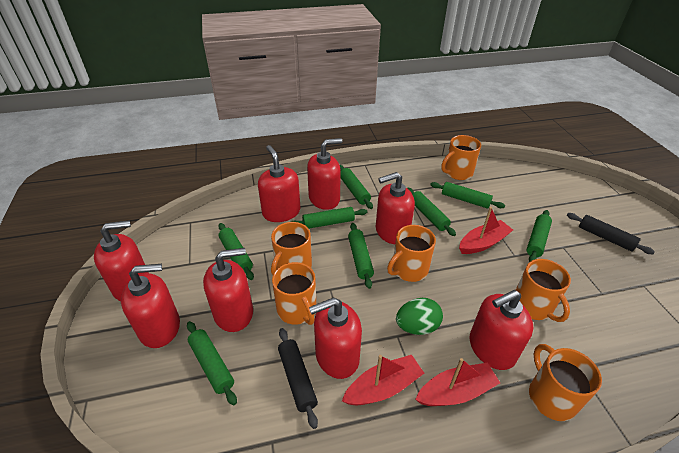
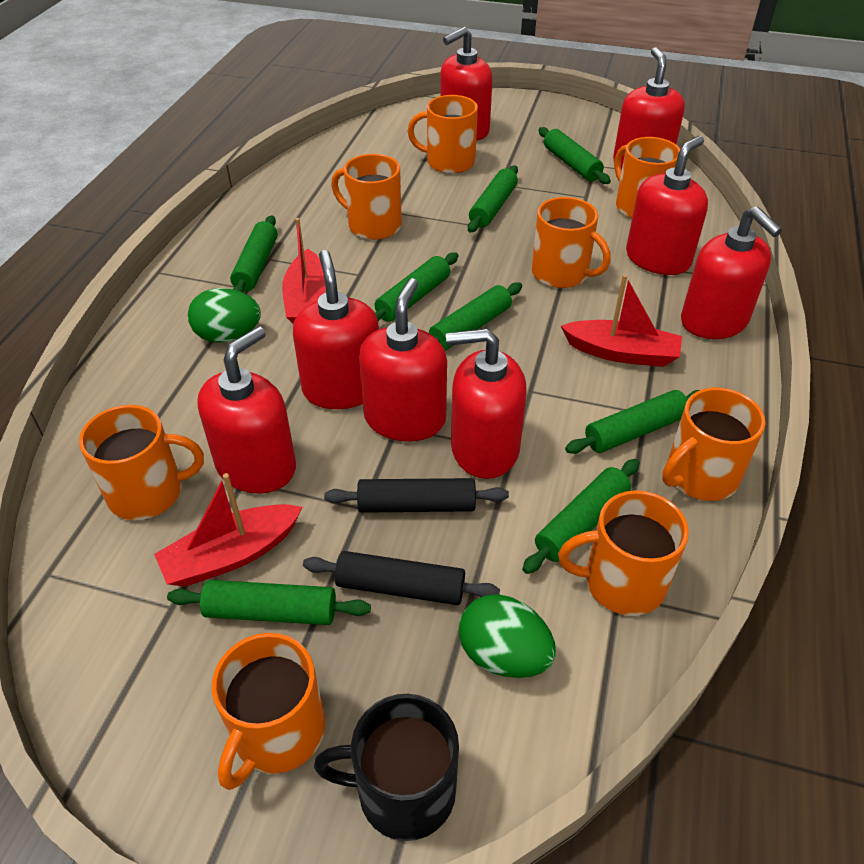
black mug: 0 -> 1
green egg: 1 -> 2
orange mug: 6 -> 8

